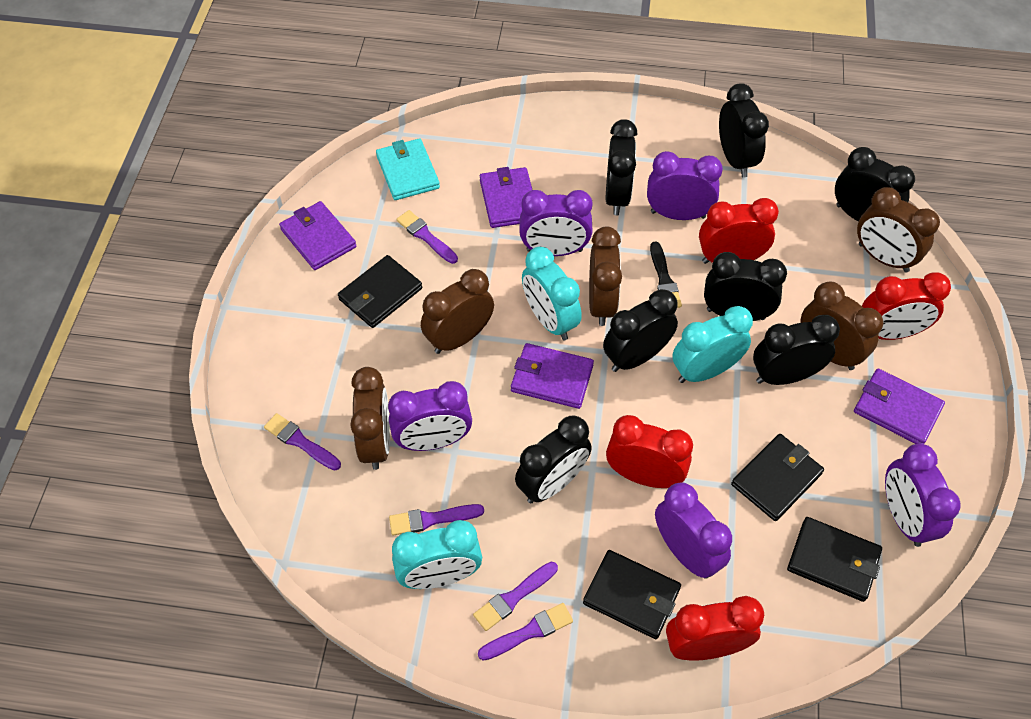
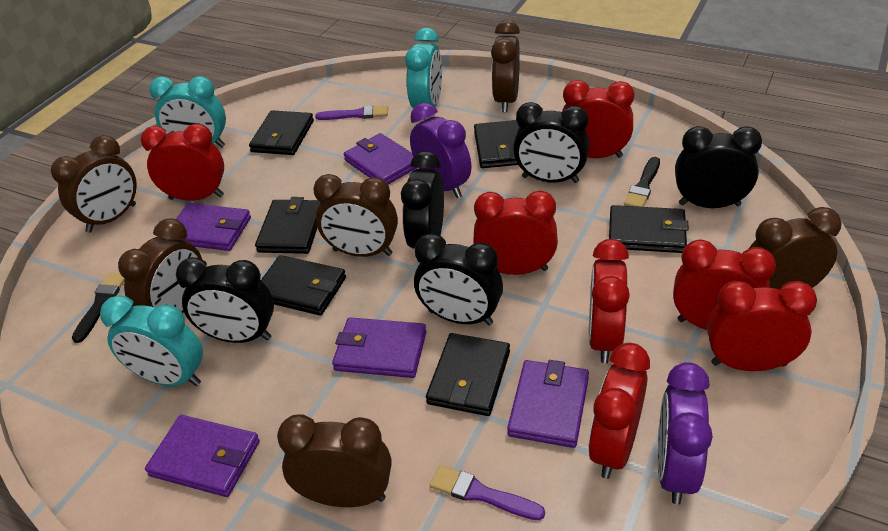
black brush: 1 -> 2
black clock: 7 -> 5
black wallet: 4 -> 6
brown clock: 5 -> 6
purple brush: 5 -> 2
purple clock: 5 -> 2
purple wallet: 4 -> 5
red clock: 4 -> 7
turquoise wallet: 1 -> 0

